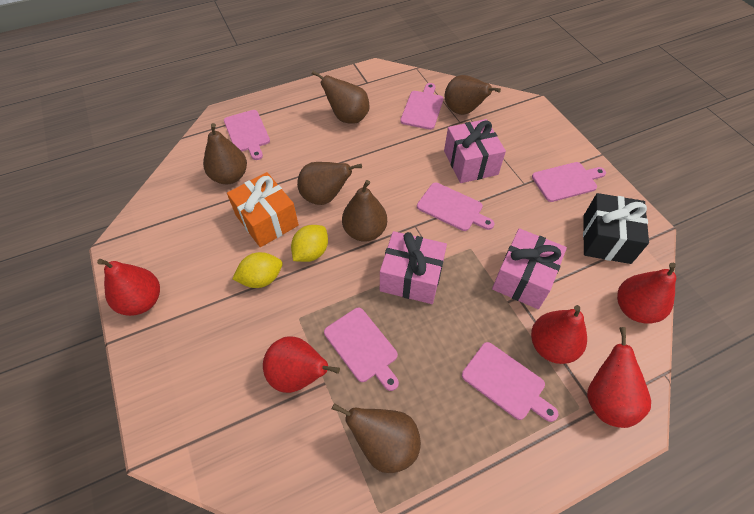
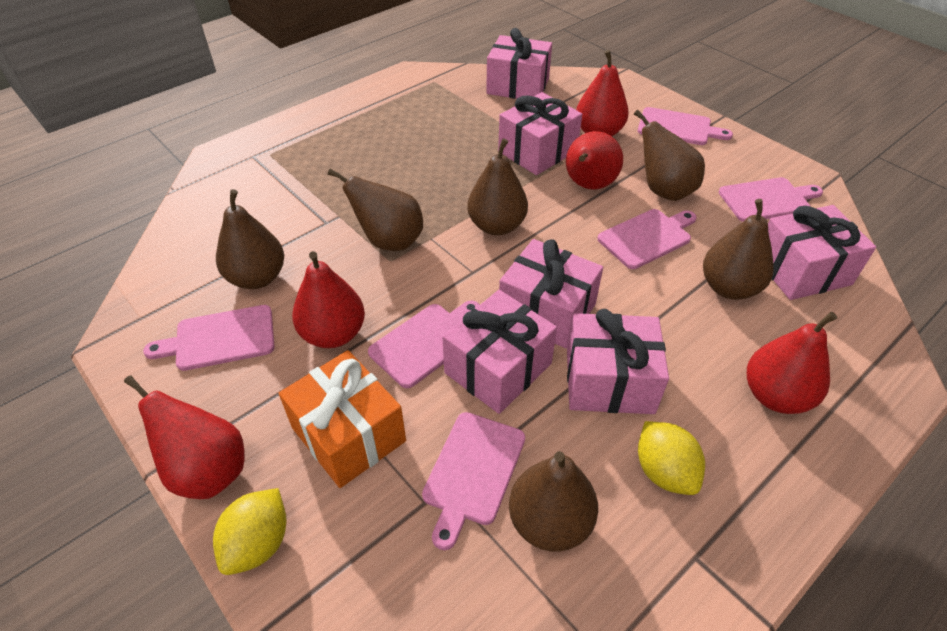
black gift: 1 -> 0
pink gift: 3 -> 6

